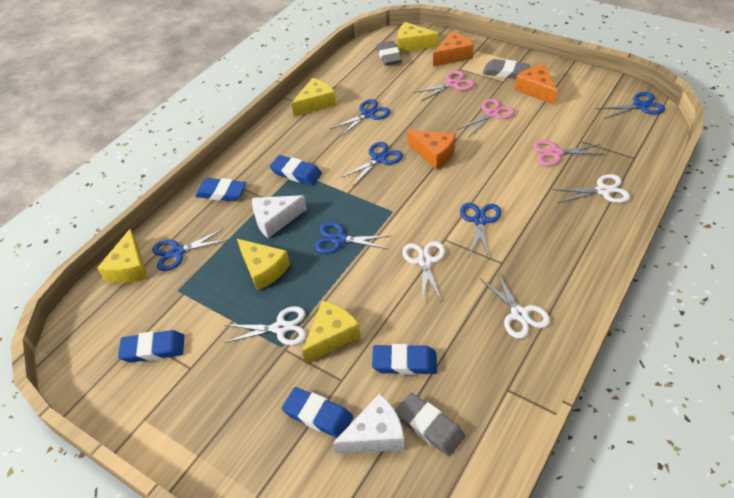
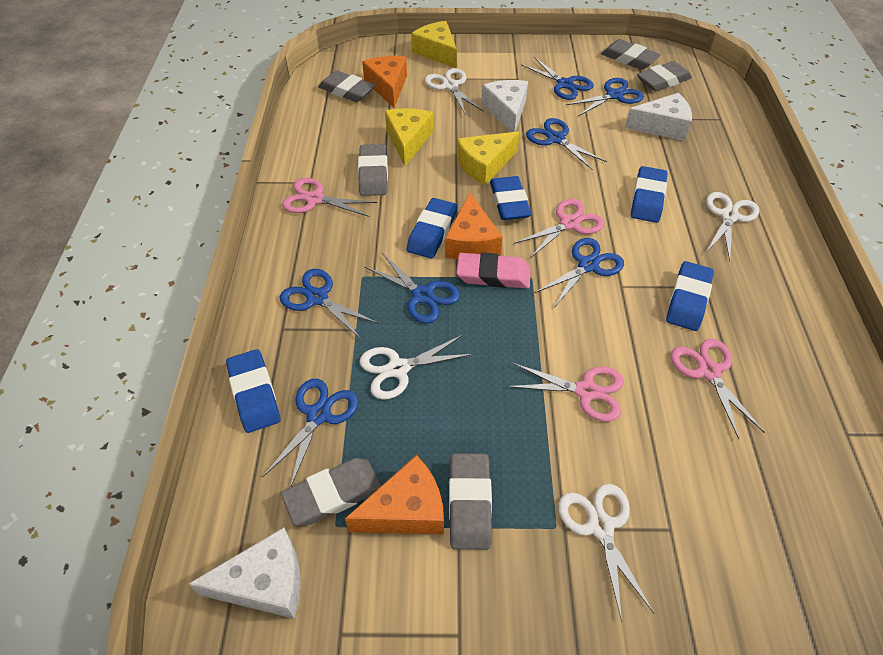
blue scissors: 6 -> 7
grey eraser: 3 -> 6
pink eraser: 0 -> 1
pink scissors: 3 -> 4
white cheese: 2 -> 3
yellow cheese: 5 -> 3

